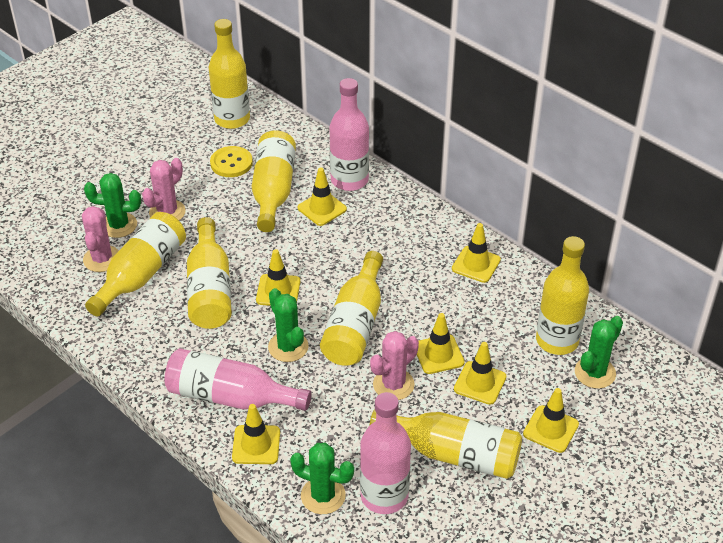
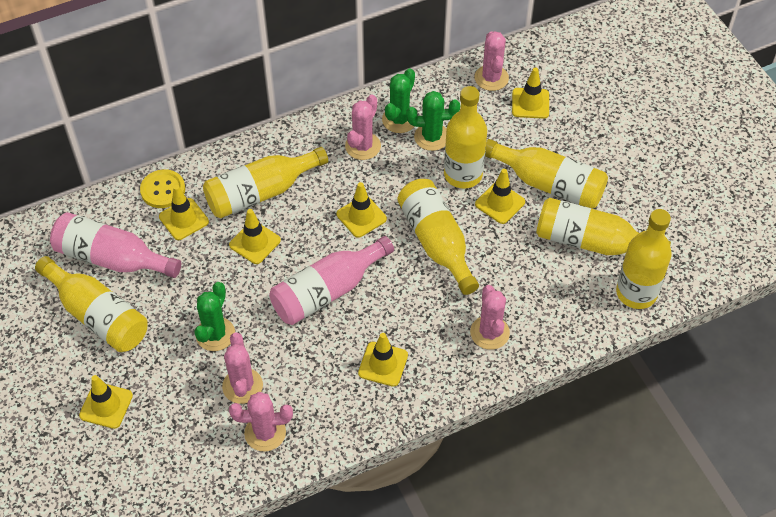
green cactus: 4 -> 3
pink bottle: 3 -> 2
pink cactus: 3 -> 5

